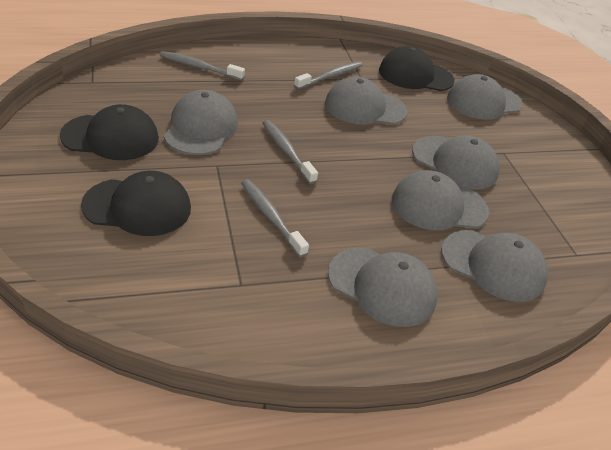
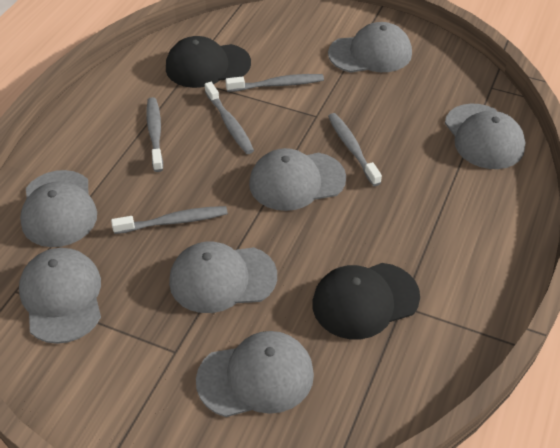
black cap: 3 -> 2
grey toothbrush: 4 -> 5

